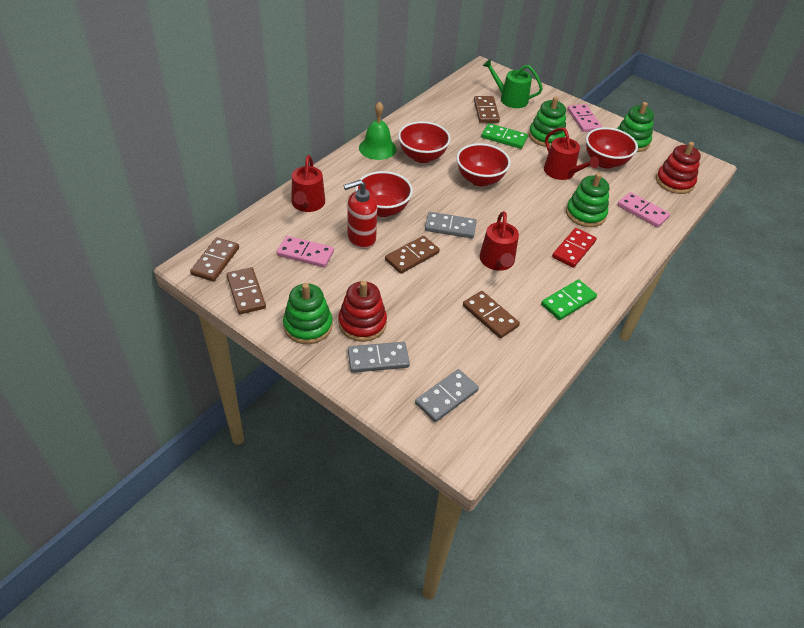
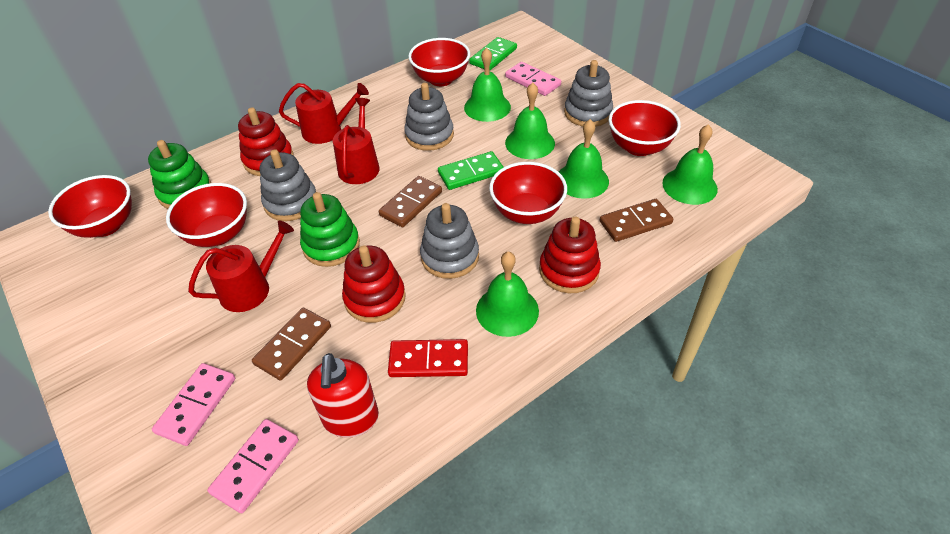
brown domino: 5 -> 3
green bell: 1 -> 5
green stacking toy: 4 -> 2
green watering can: 1 -> 0
grey domino: 3 -> 0
grey stacking toy: 0 -> 4
red bowl: 4 -> 5
red stacking toy: 2 -> 3

